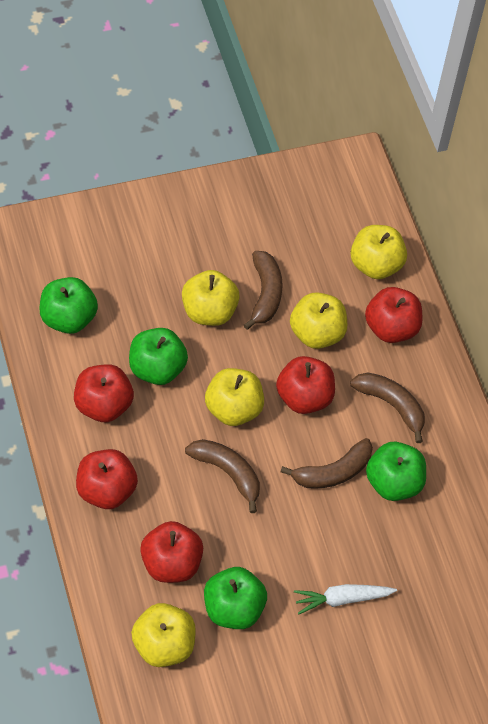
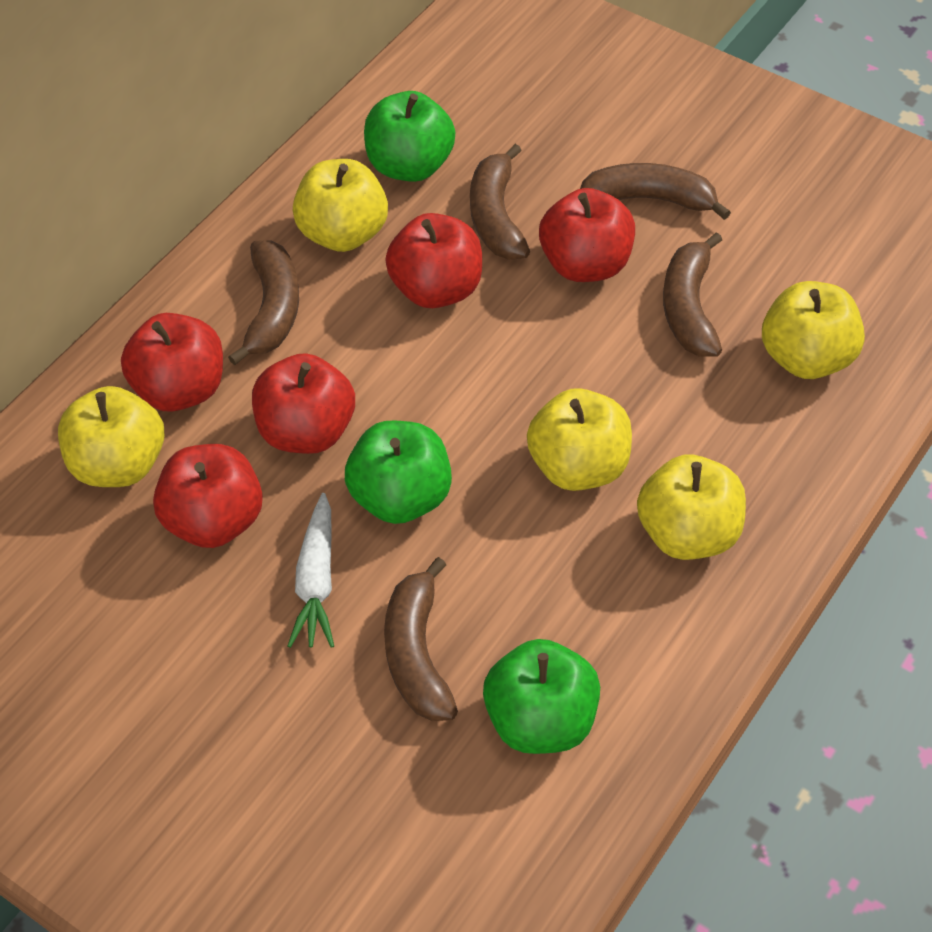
brown banana: 4 -> 5
green apple: 4 -> 3

